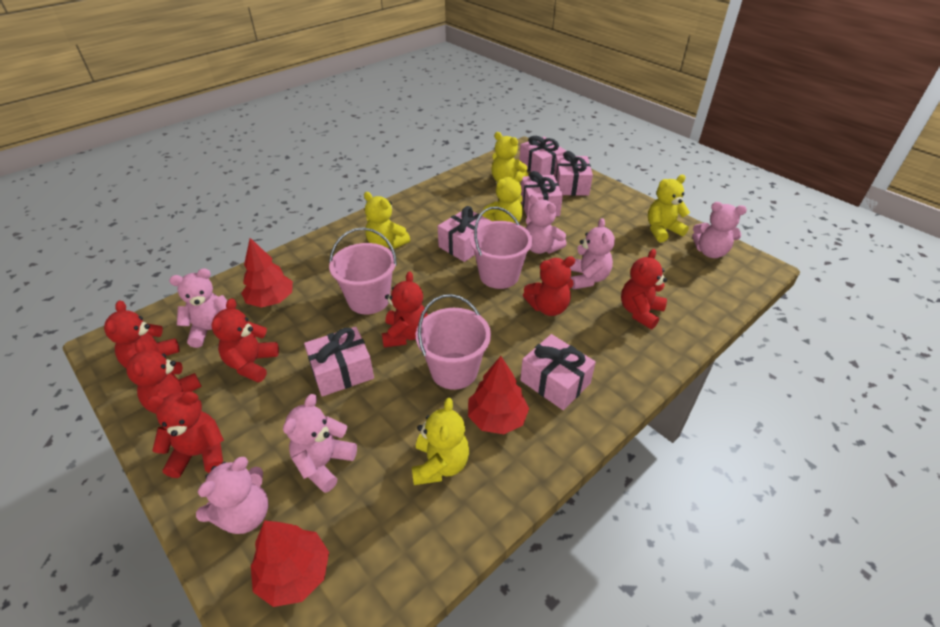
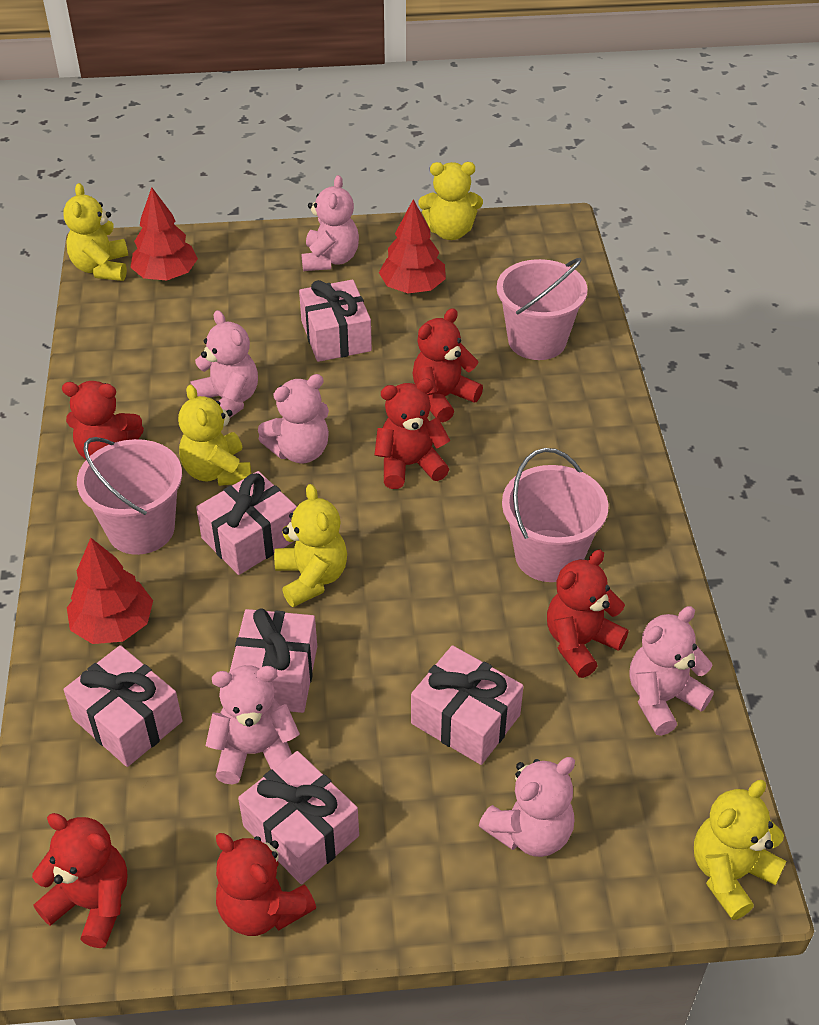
red teddy bear: 7 -> 6

